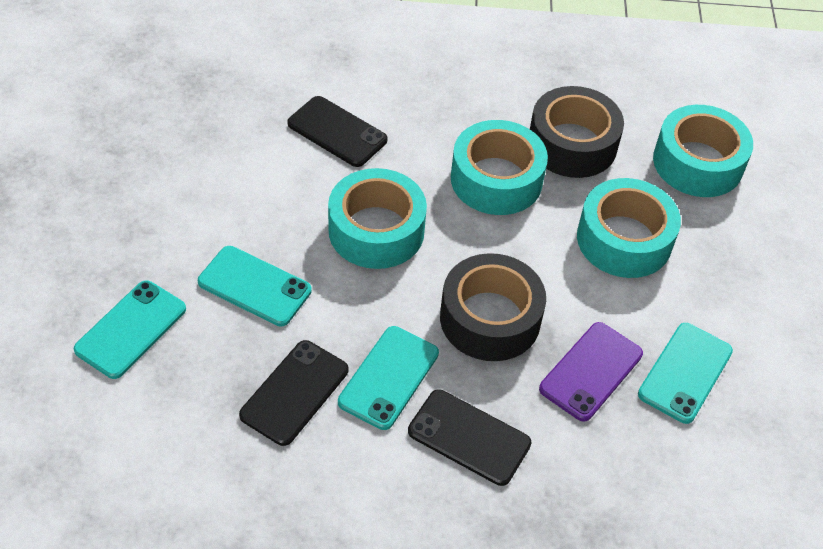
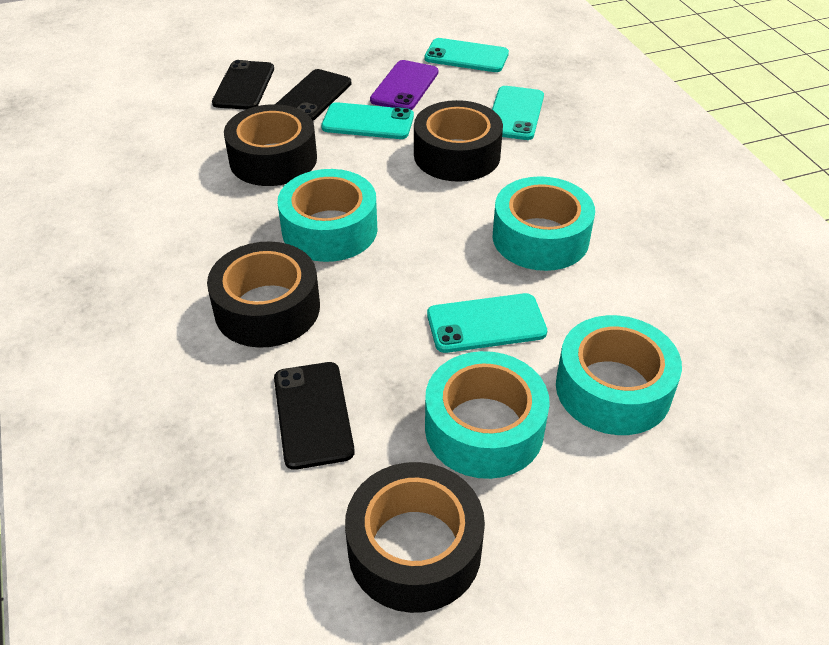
black tape: 2 -> 4

